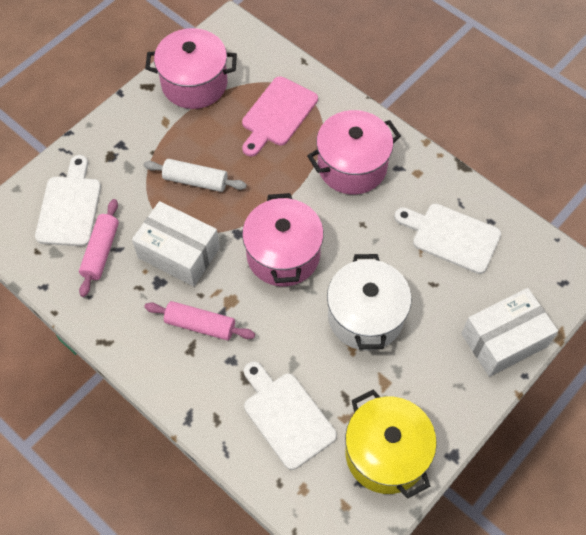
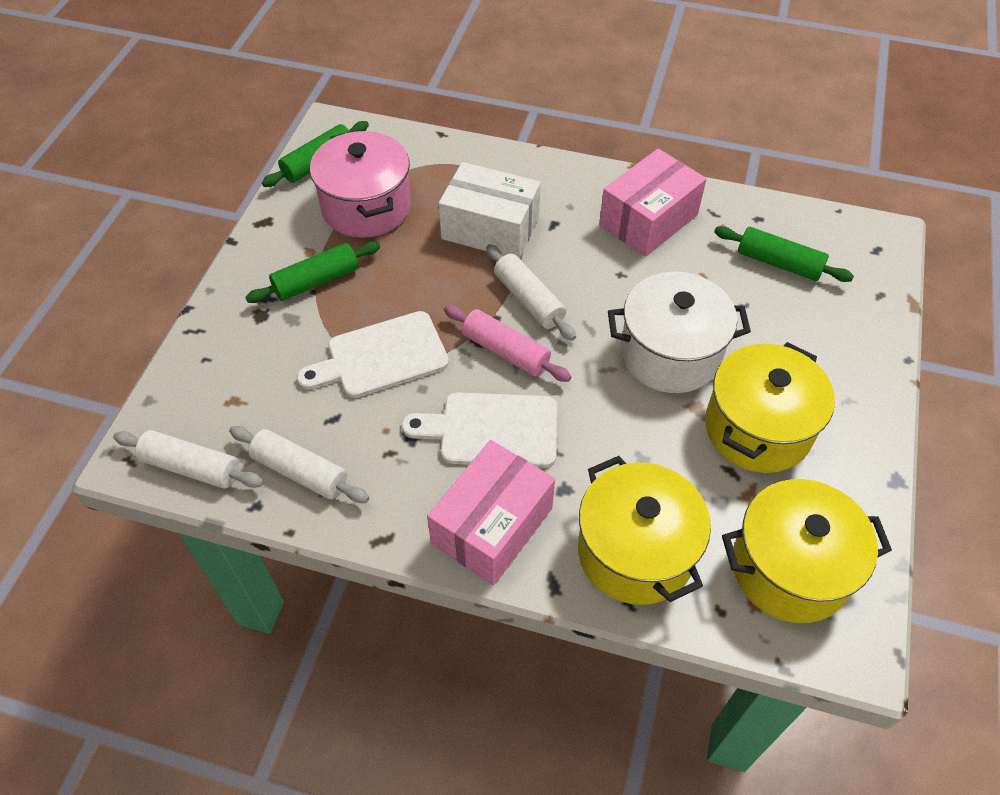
green rolling pin: 0 -> 3
pink box: 0 -> 2
pink cutting board: 1 -> 0
pink pot: 3 -> 1
pink rolling pin: 2 -> 1
white box: 2 -> 1
white cutting board: 3 -> 2
white rolling pin: 1 -> 3
yellow pot: 1 -> 3

